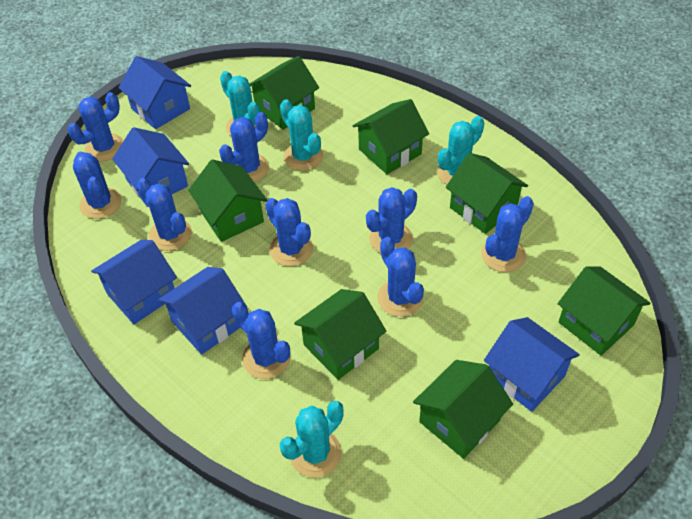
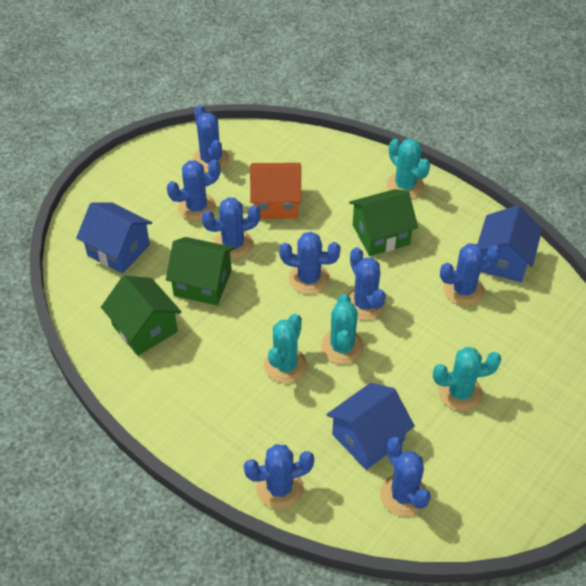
blue cactus: 9 -> 8
blue house: 5 -> 3
green house: 7 -> 3
orange house: 0 -> 1

